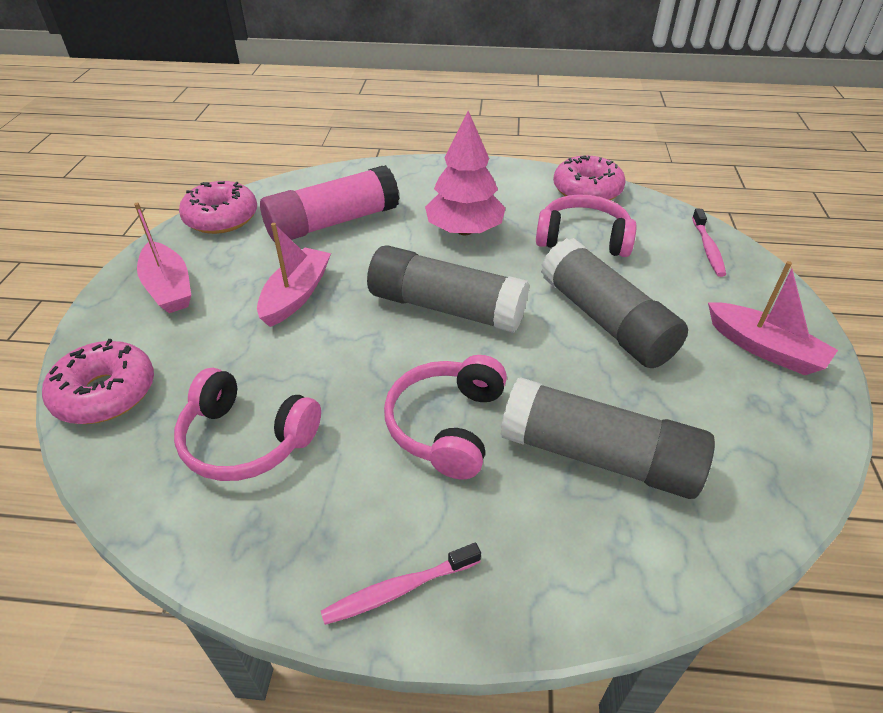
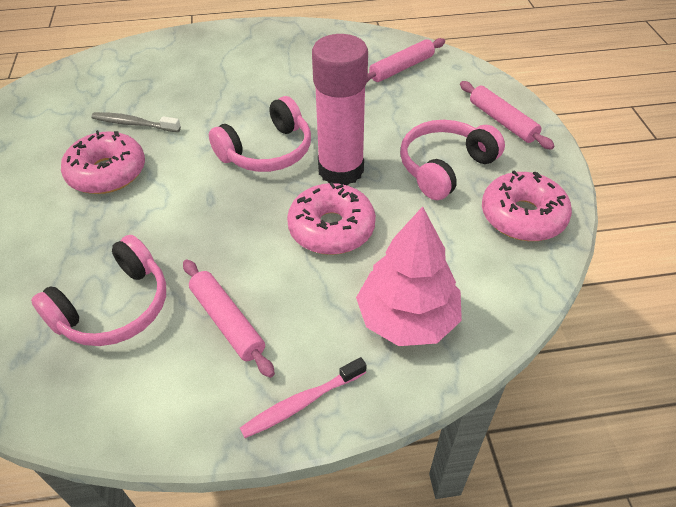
grey glue stick: 3 -> 0
grey toothbrush: 0 -> 1
pink boat: 3 -> 0
pink rolling pin: 0 -> 3
pink toothbrush: 2 -> 1

